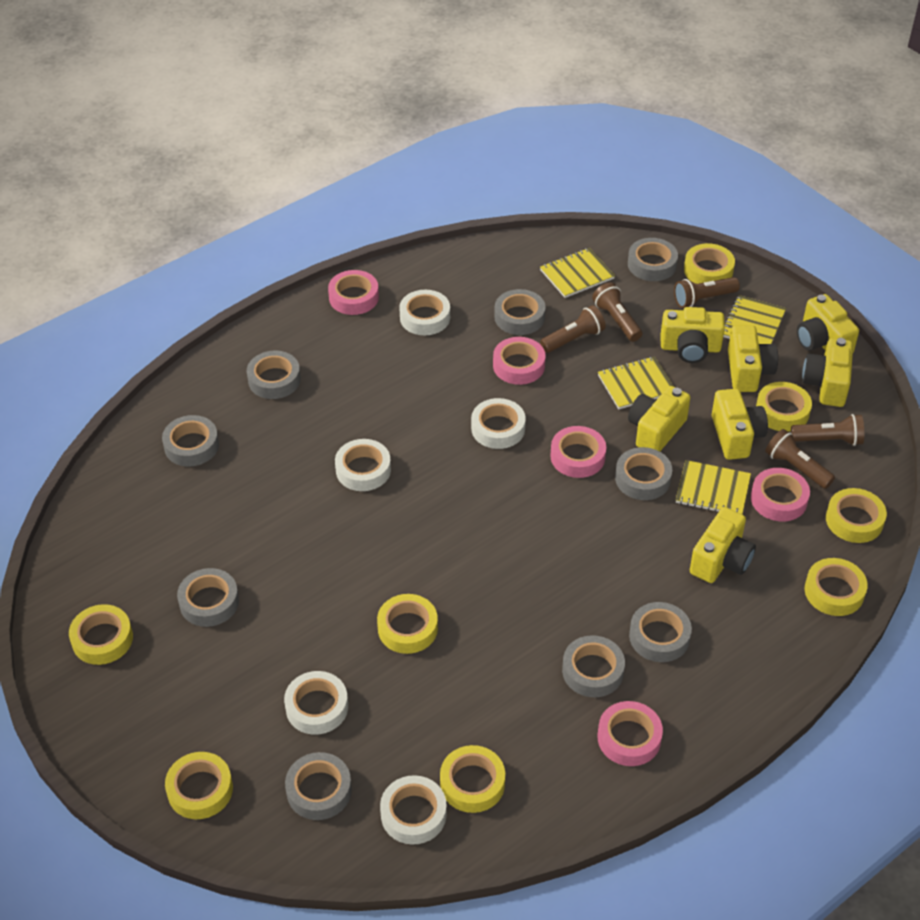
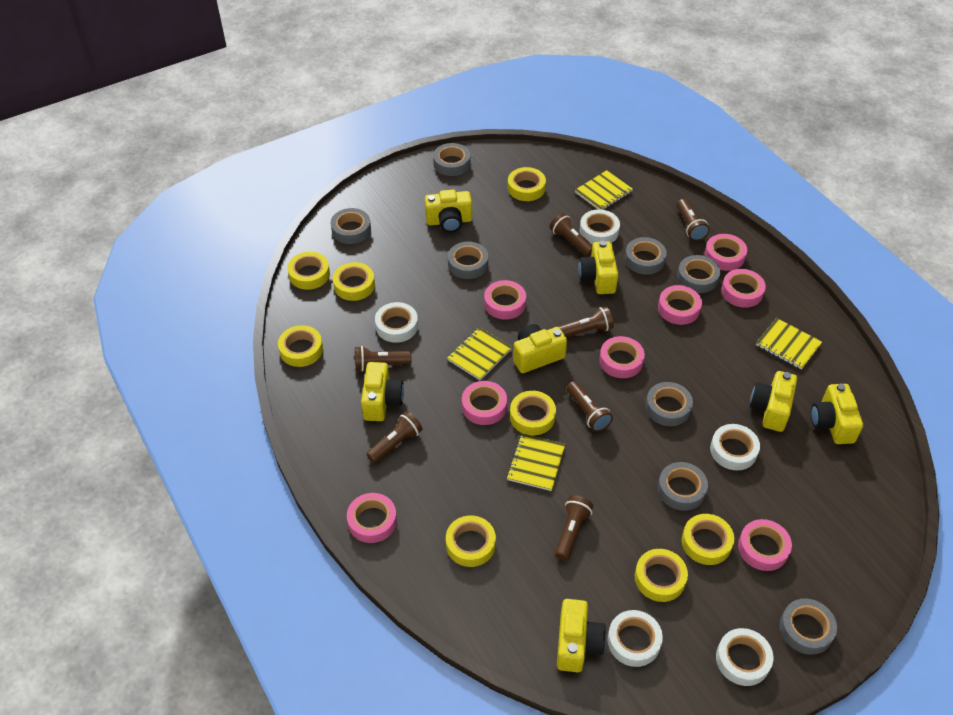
brown flashlight: 5 -> 7
grey tape: 9 -> 8
pink tape: 5 -> 8

